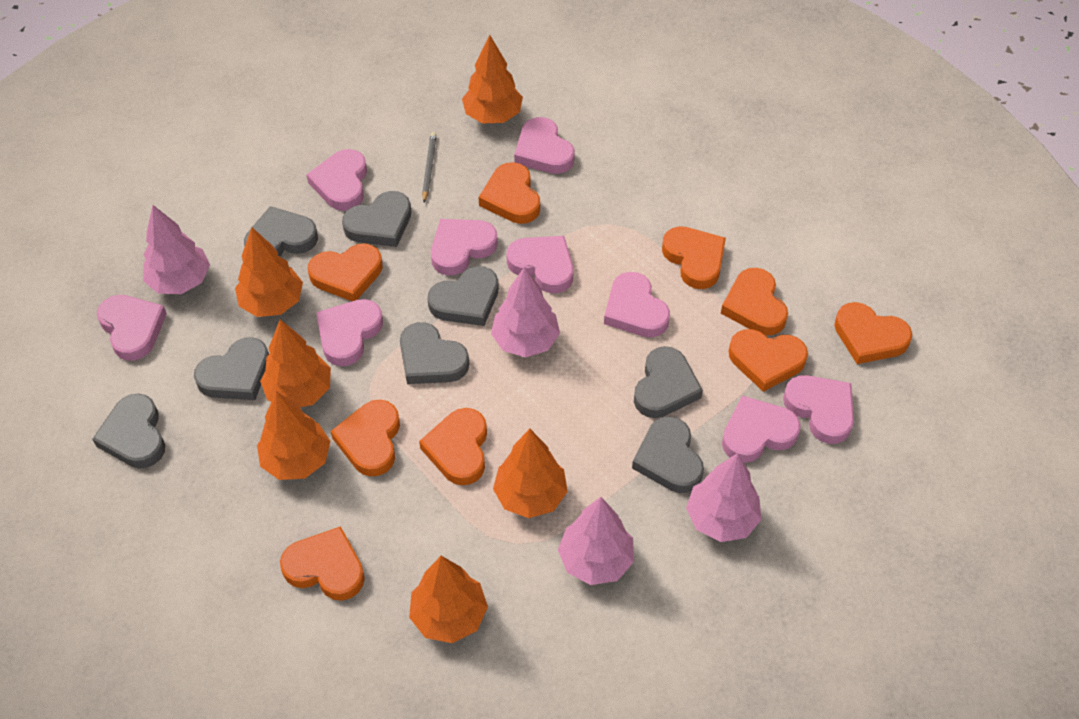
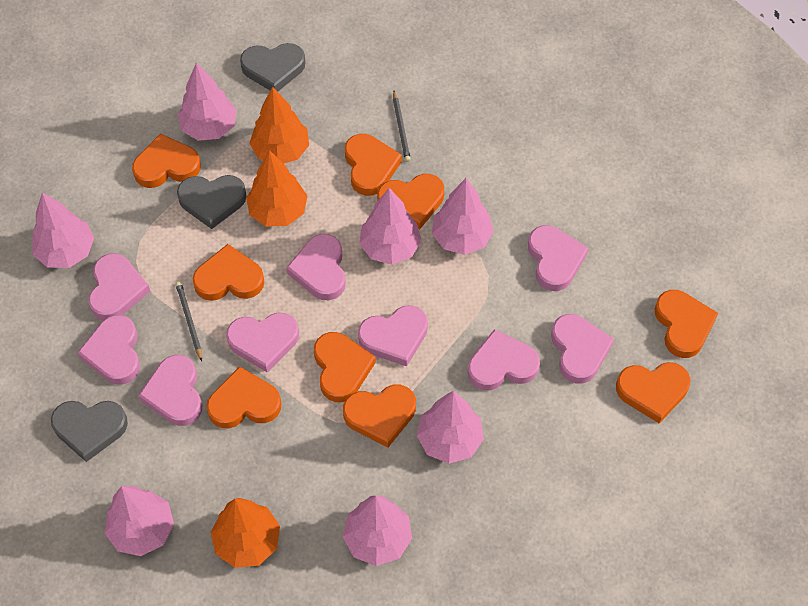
grey heart: 8 -> 3
grey pencil: 1 -> 2
orange tree: 6 -> 3
pink tree: 4 -> 7

